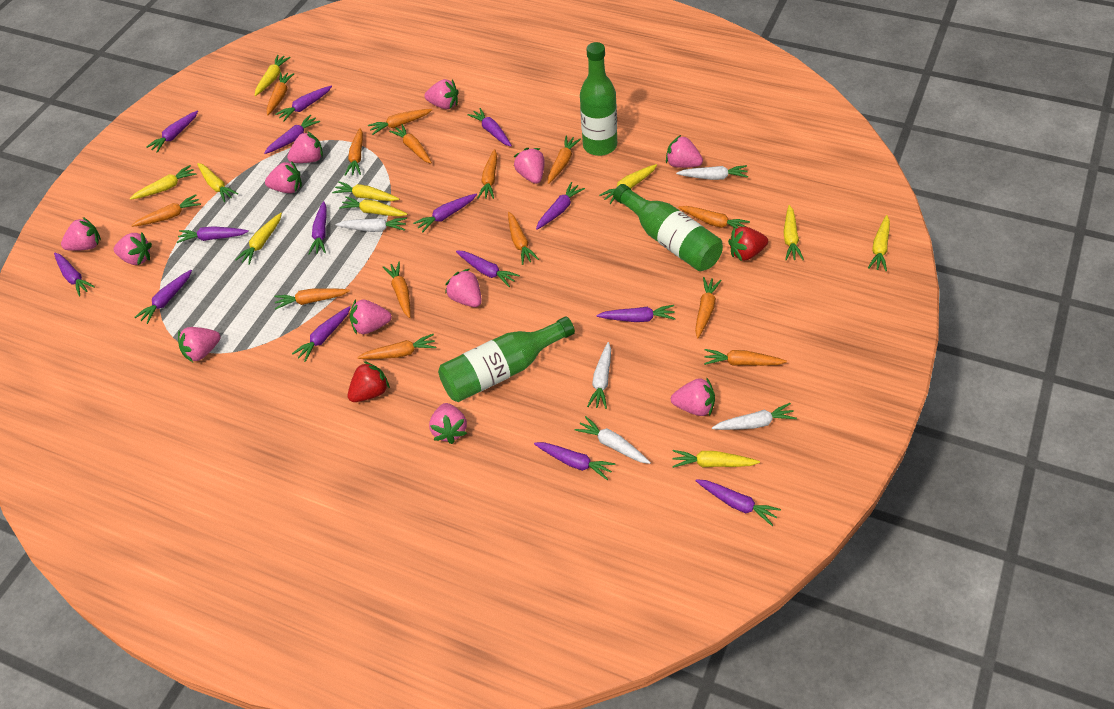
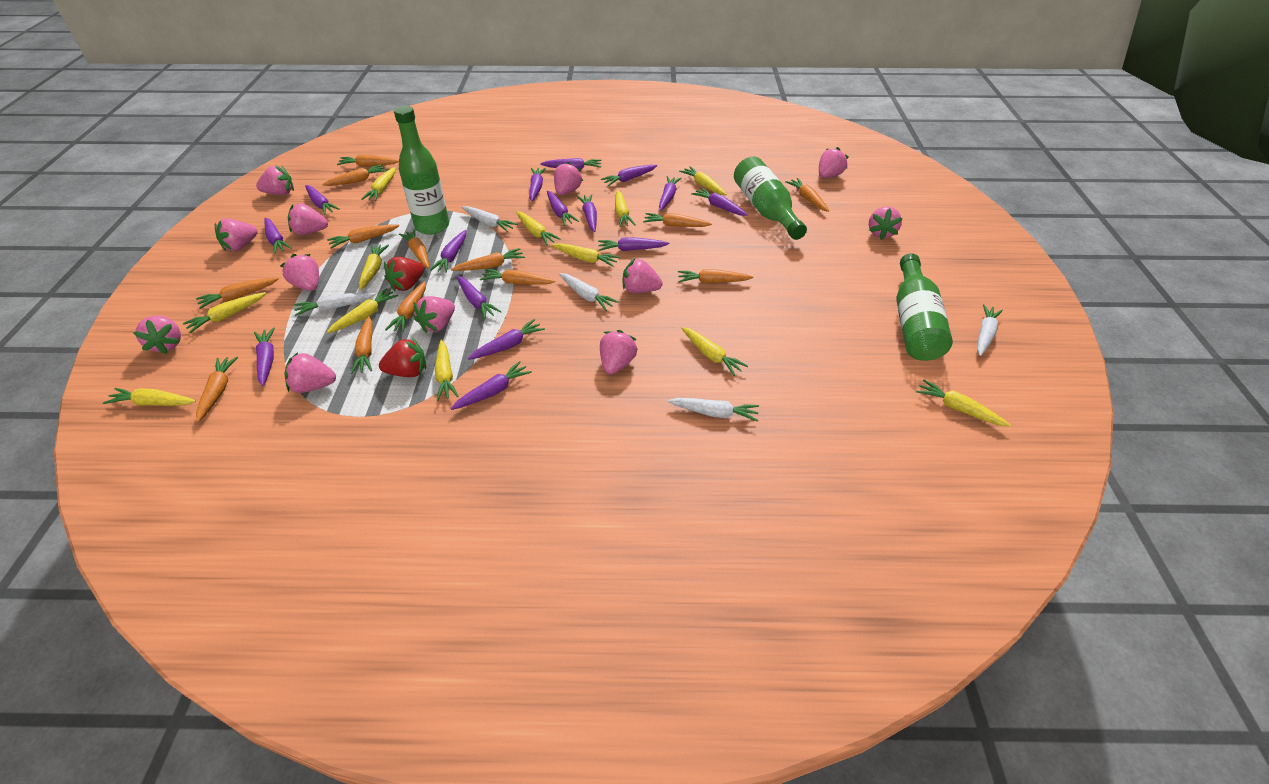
orange carrot: 14 -> 13
yellow carrot: 10 -> 12

